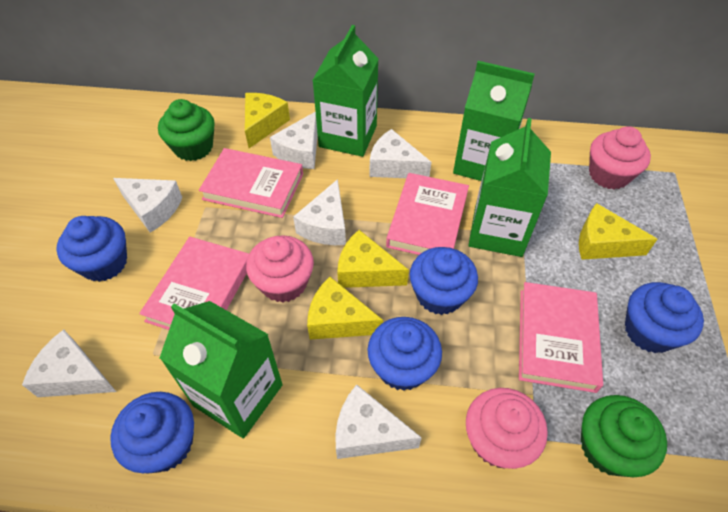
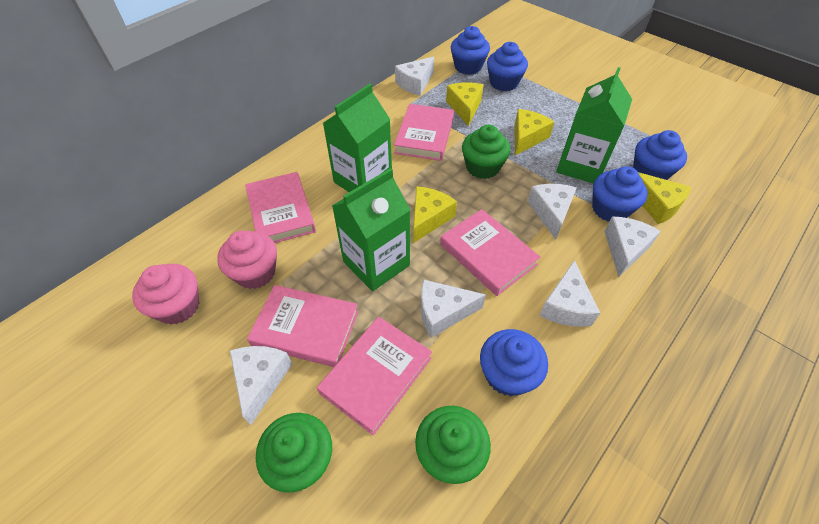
green carton: 4 -> 3
green cupcake: 2 -> 3
pink book: 4 -> 5
pink cupcake: 3 -> 2

